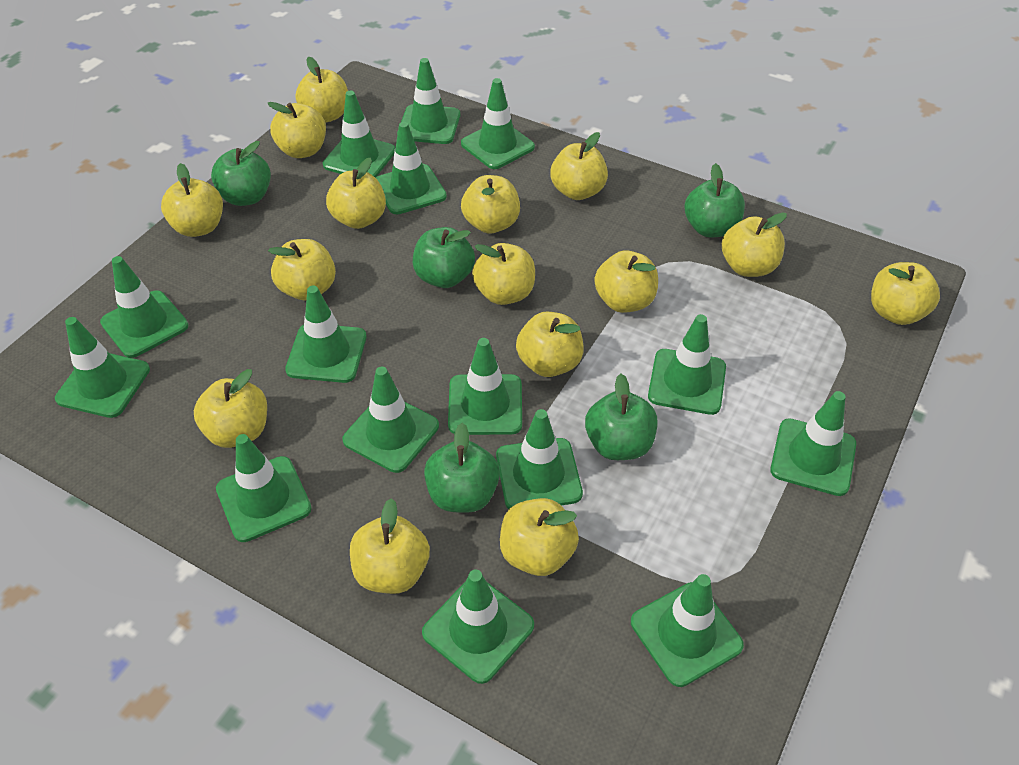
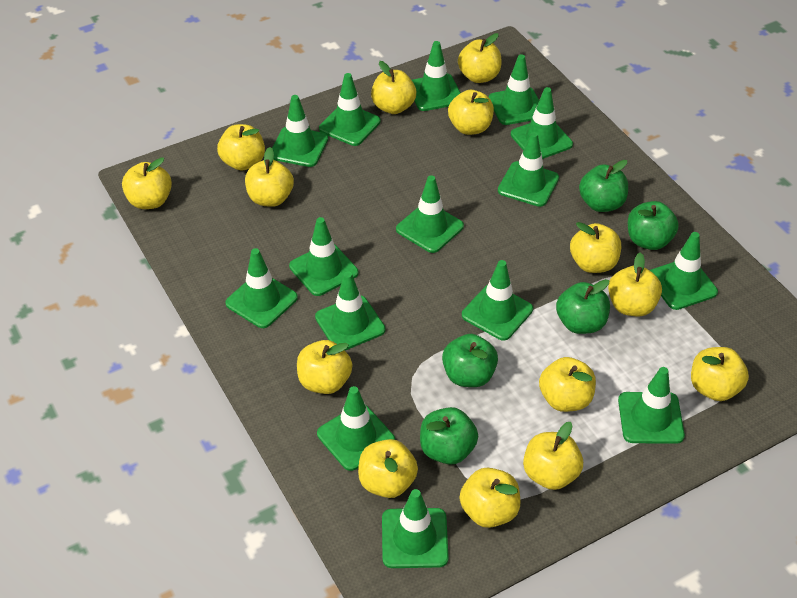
yellow apple: 15 -> 14

